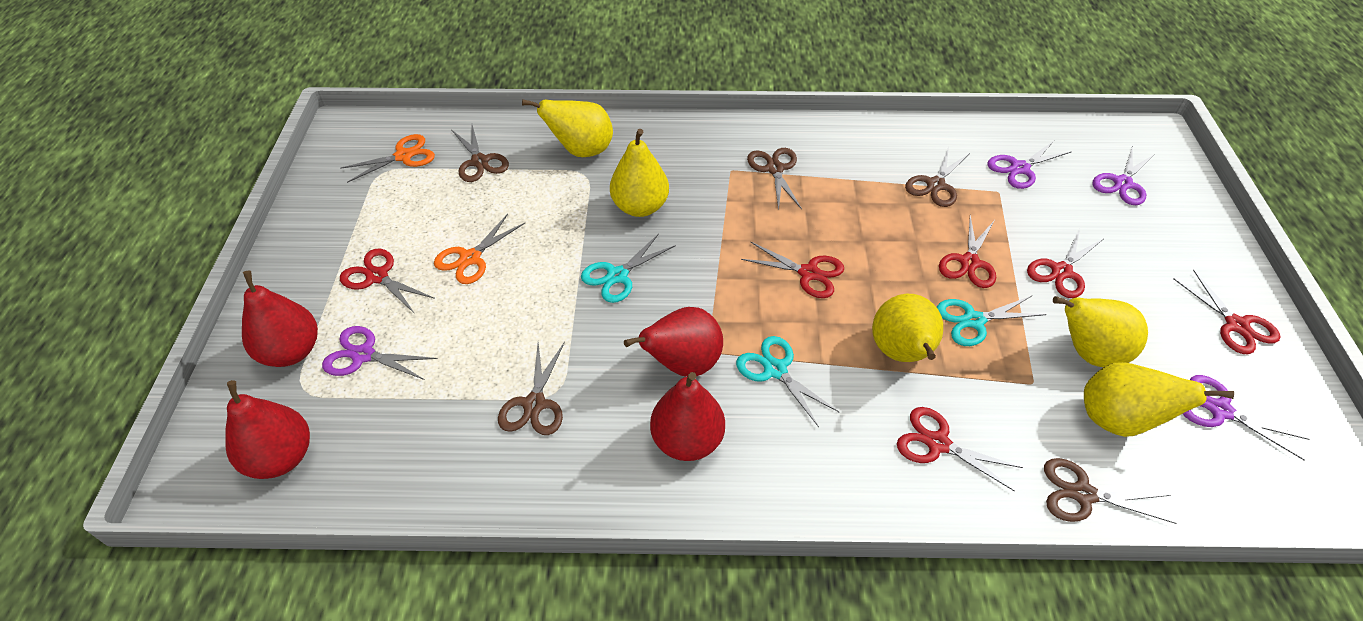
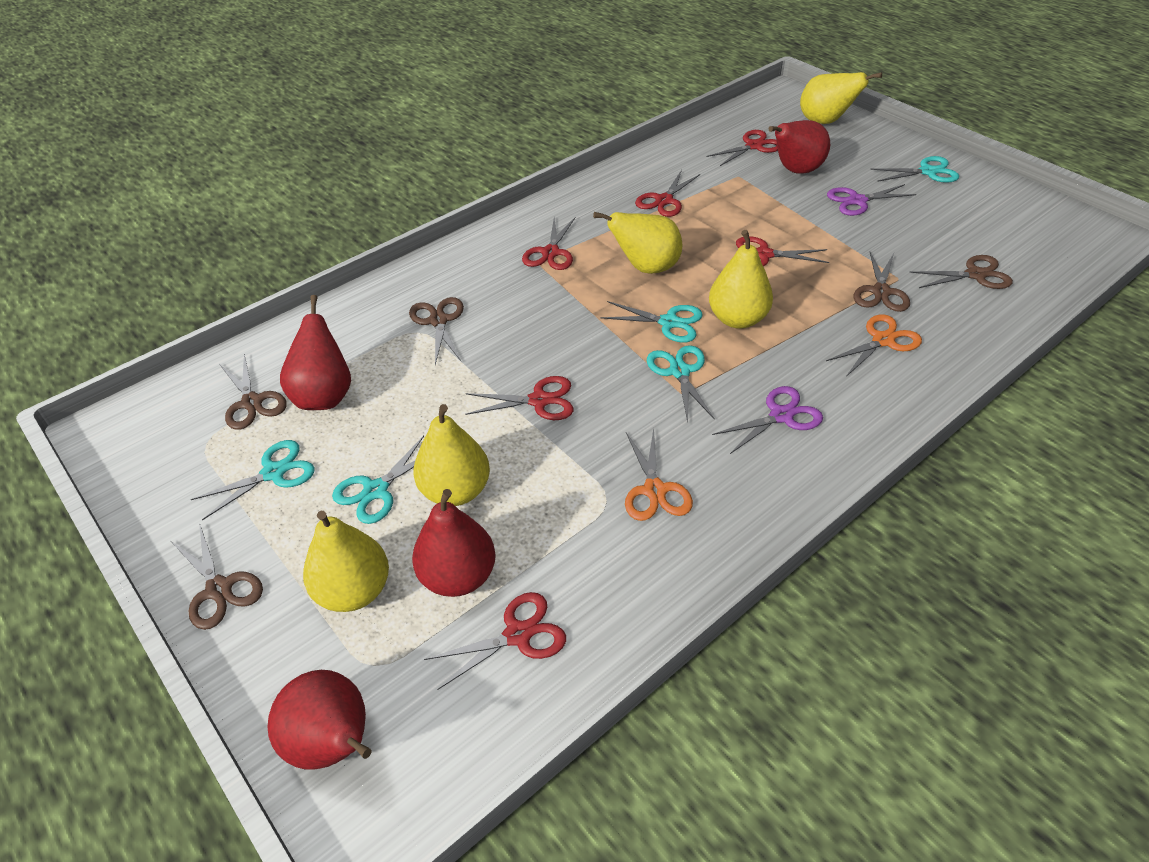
purple scissors: 4 -> 2
turquoise scissors: 3 -> 5

